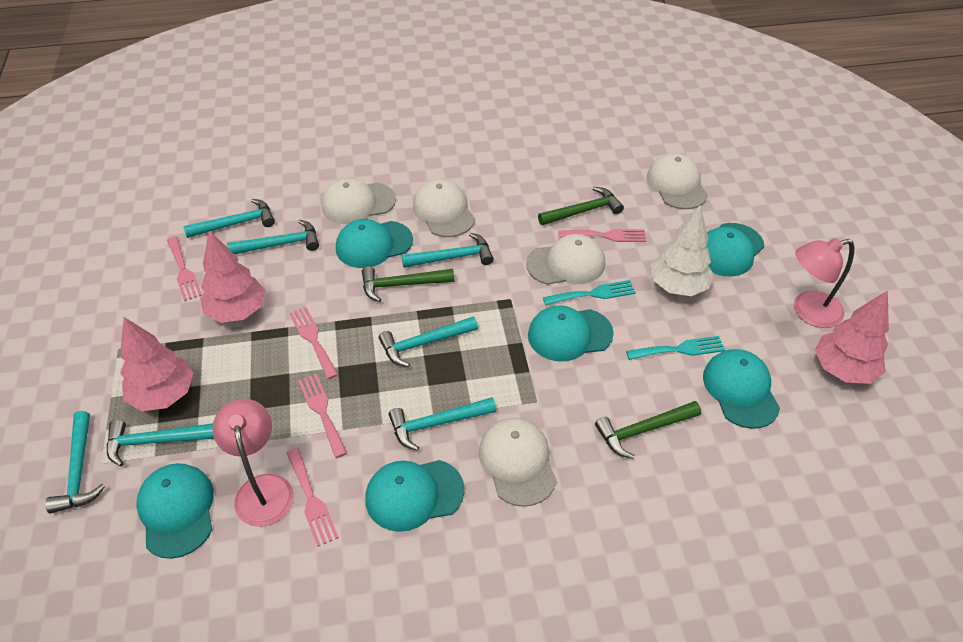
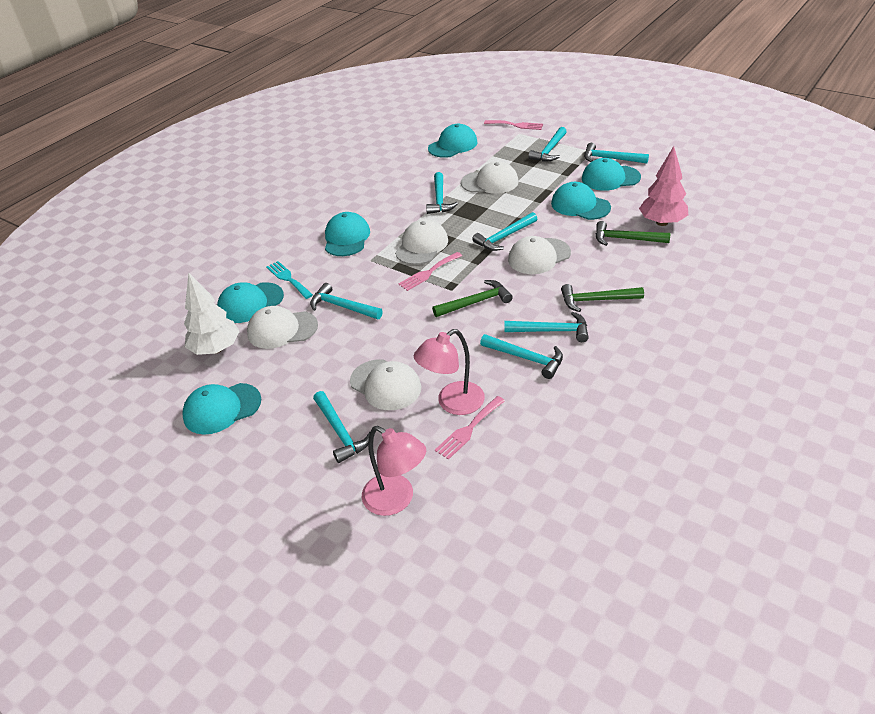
pink fork: 5 -> 3
pink tree: 3 -> 1
turquoise fork: 2 -> 1
turquoise hammer: 7 -> 8

